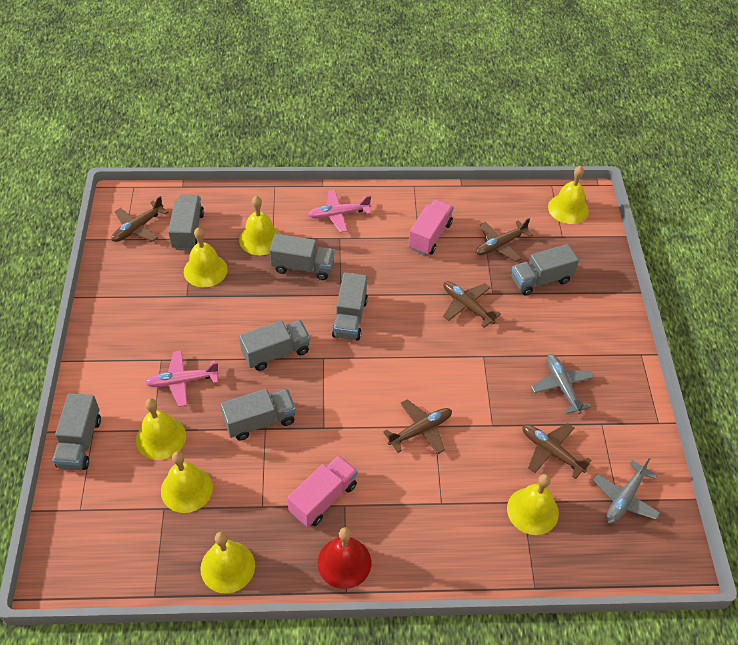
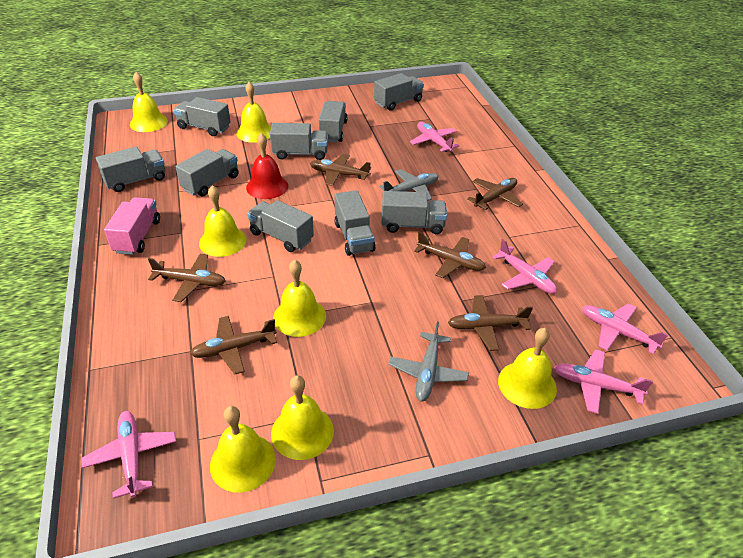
brown plane: 5 -> 6
grey truck: 7 -> 9
pink plane: 2 -> 5
pink truck: 2 -> 1

